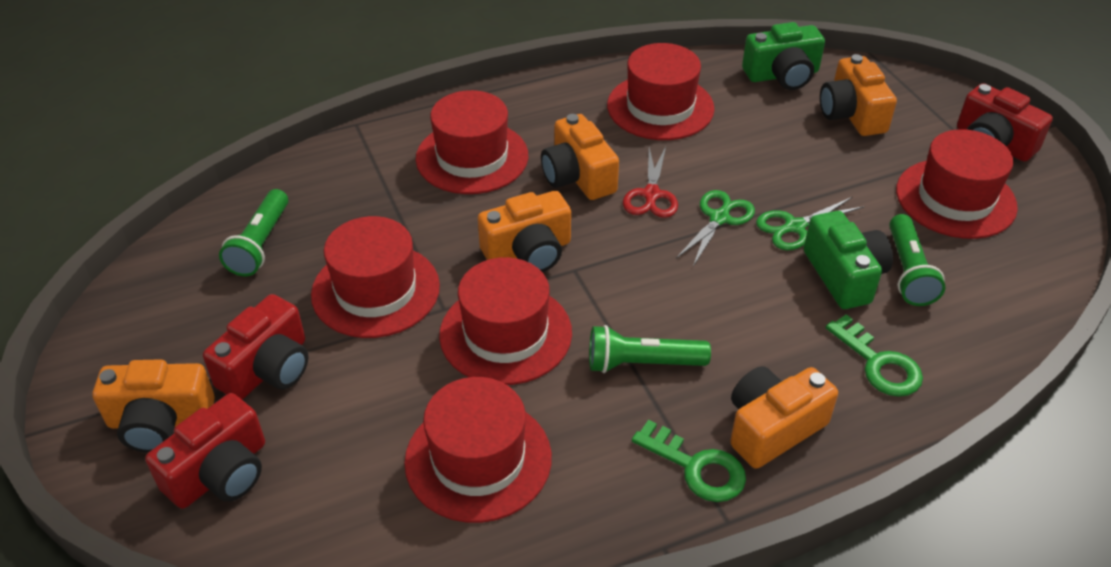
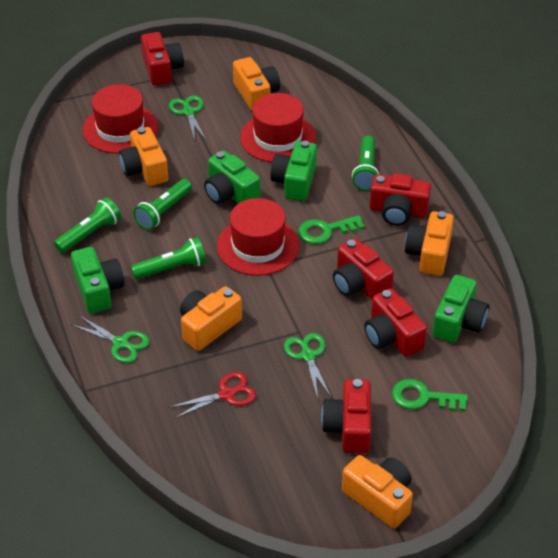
green camera: 2 -> 4
green flashlight: 3 -> 4
green scissors: 2 -> 3
red camera: 3 -> 5
red hat: 6 -> 3

